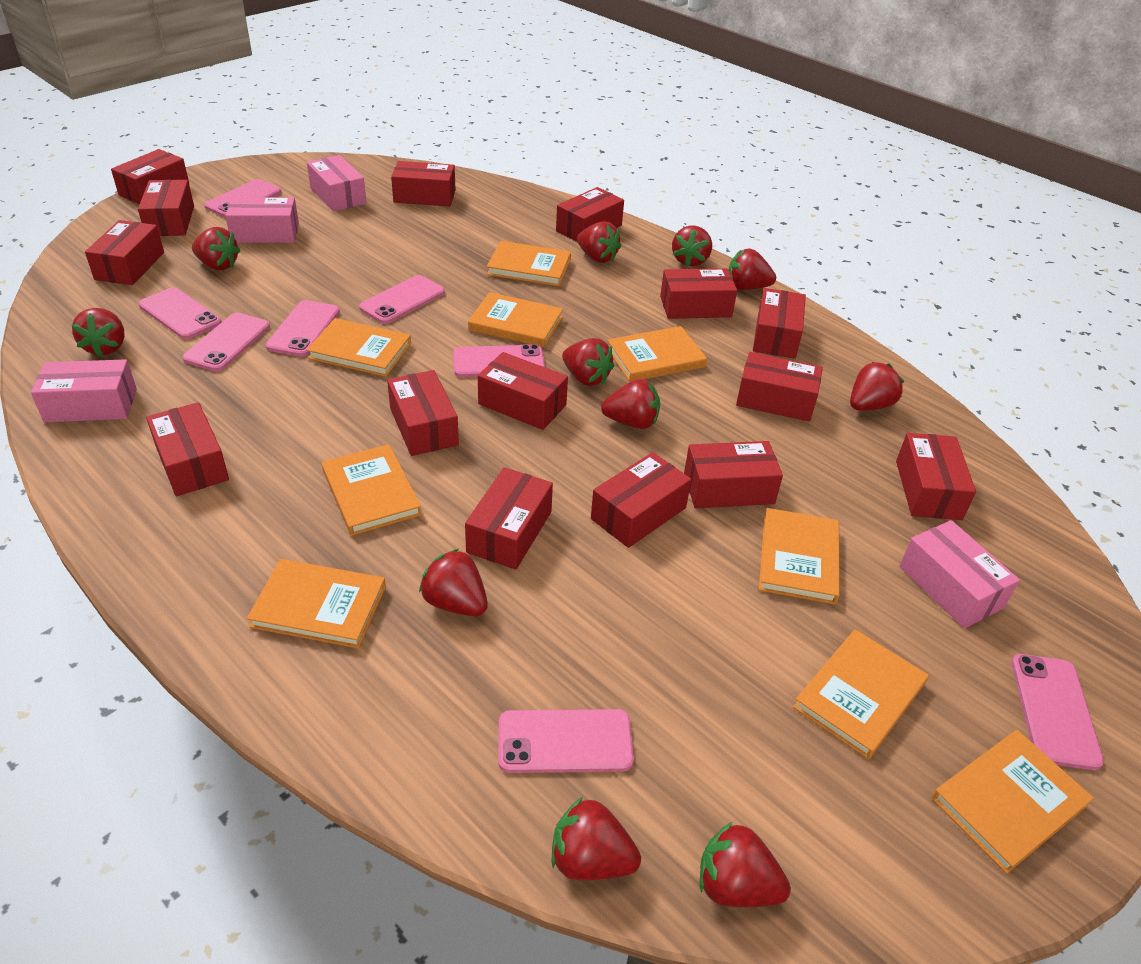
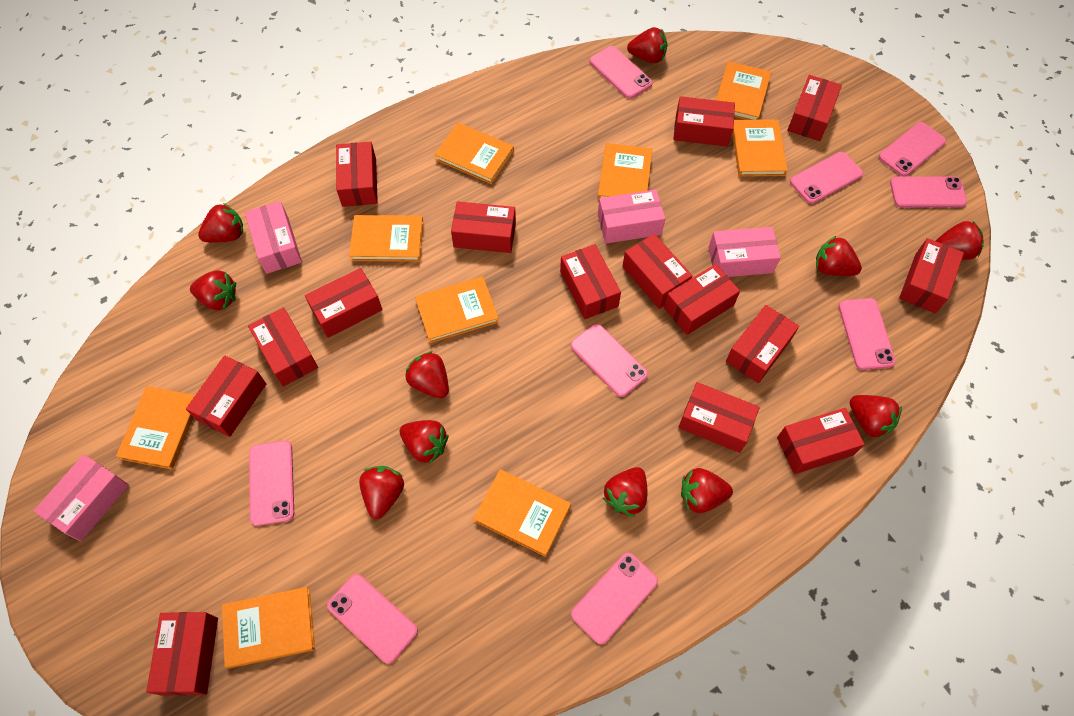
pink phone: 8 -> 9

